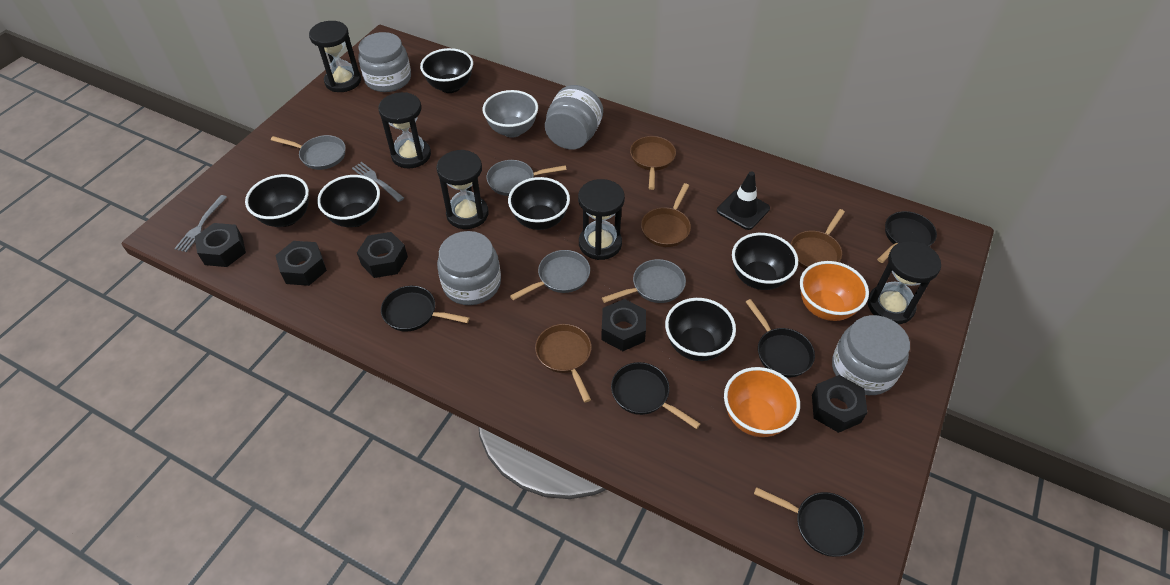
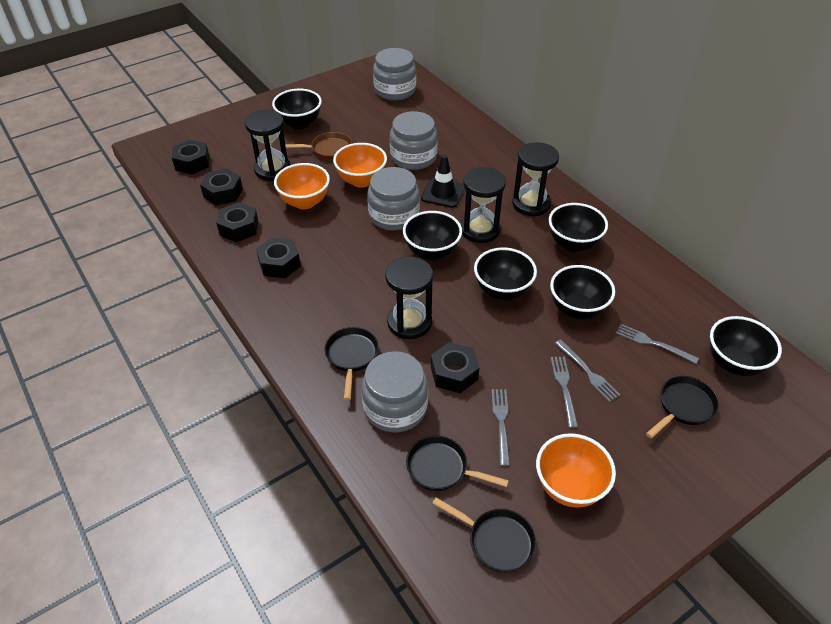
black hourglass: 5 -> 4
black pan: 5 -> 4
brown pan: 4 -> 1
grey bowl: 1 -> 0
grey fork: 2 -> 4
grey pan: 4 -> 0
orange bowl: 2 -> 3

